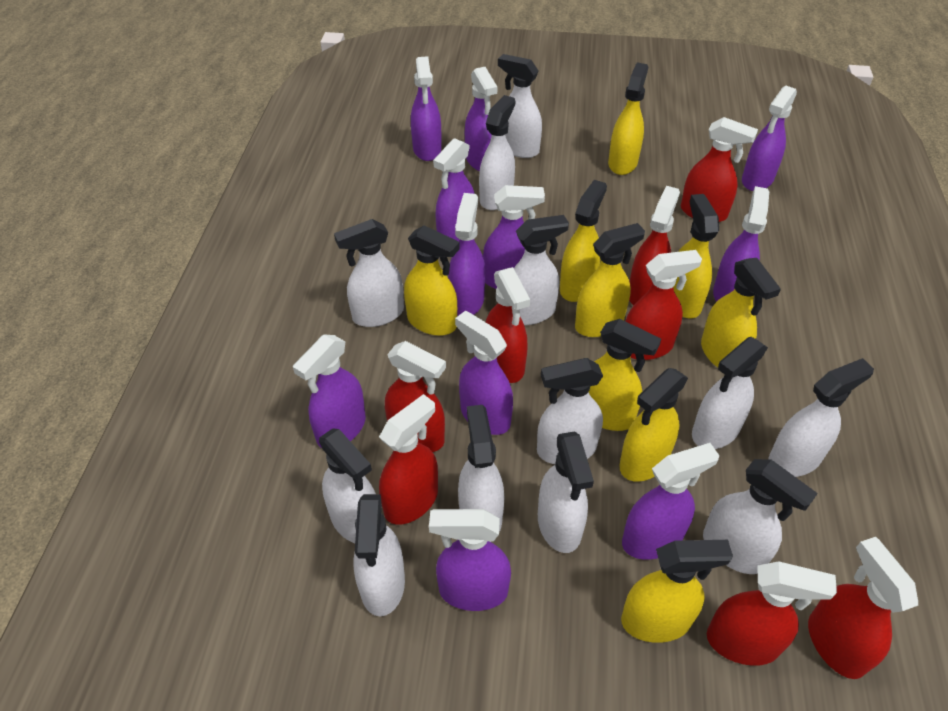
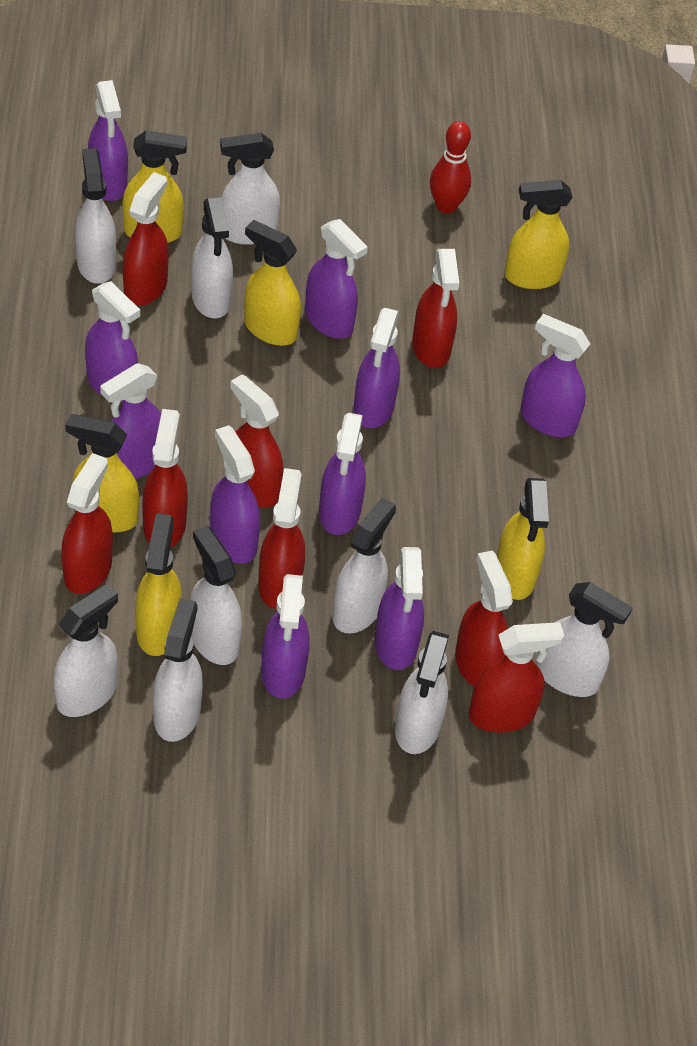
purple spray bottle: 11 -> 10
red bowling pin: 0 -> 1
white spray bottle: 12 -> 9
yellow spray bottle: 9 -> 6

